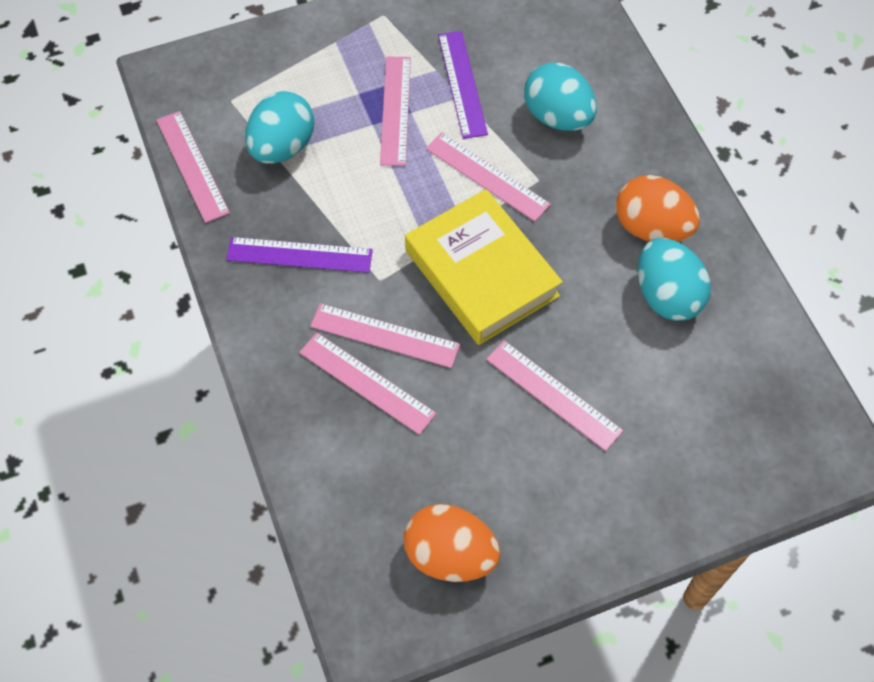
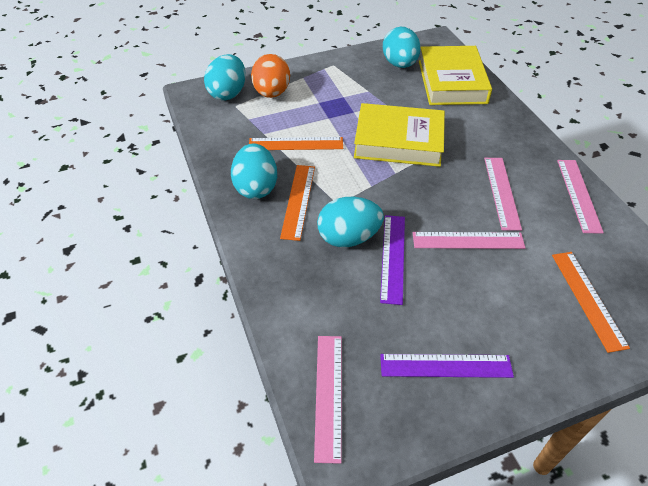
orange egg: 2 -> 1
orange ruler: 0 -> 3
pink ruler: 6 -> 4
turquoise egg: 3 -> 4
yellow book: 1 -> 2

